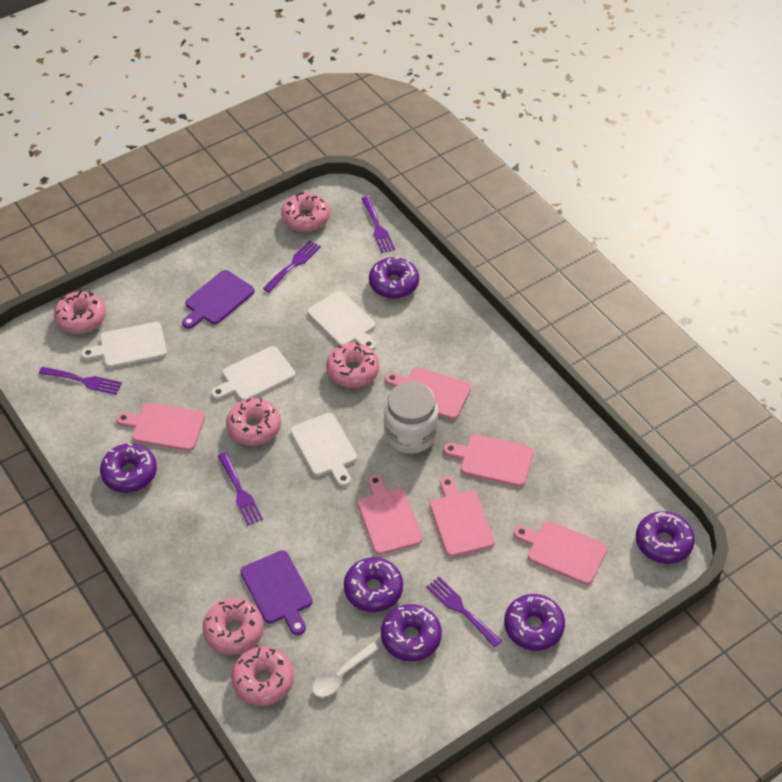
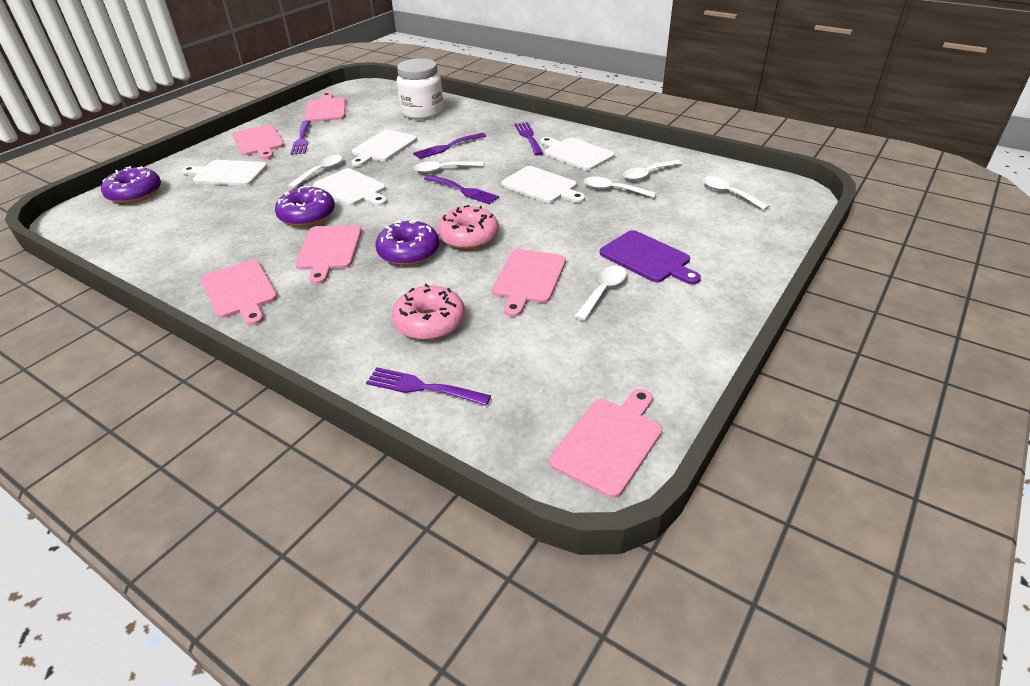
pink donut: 6 -> 2
purple cutting board: 2 -> 1
purple donut: 6 -> 3
white cutting board: 4 -> 5
white spoon: 1 -> 6

